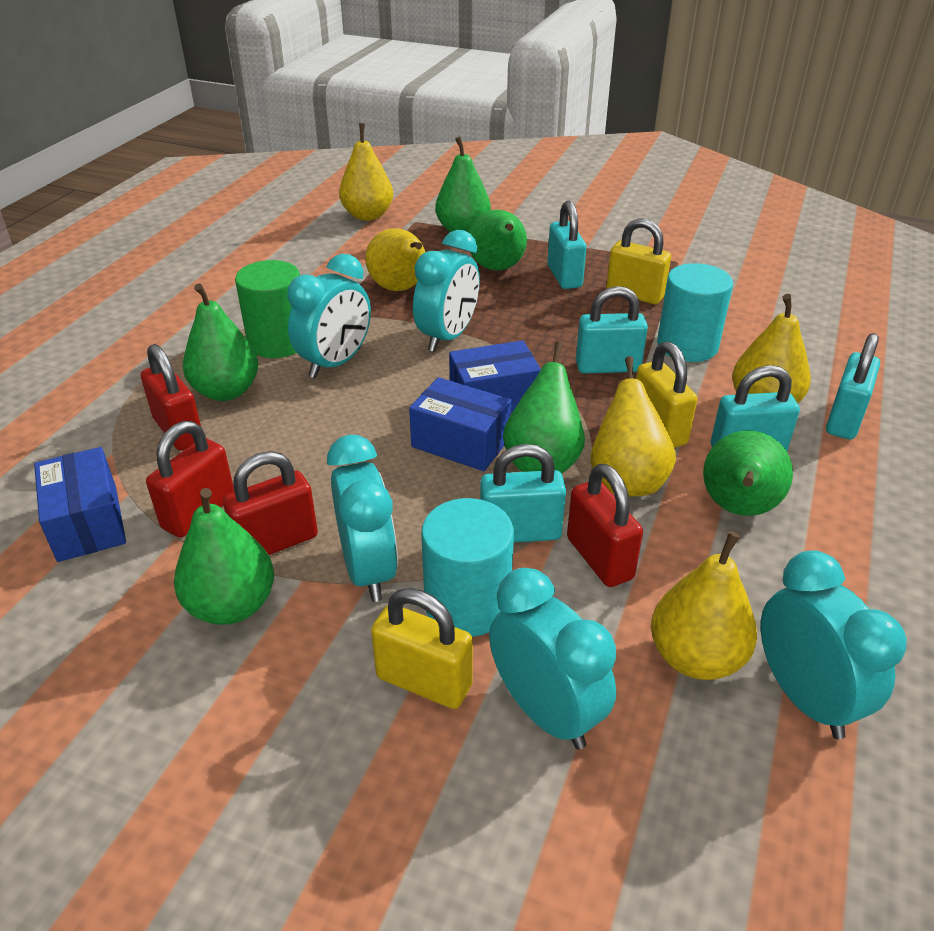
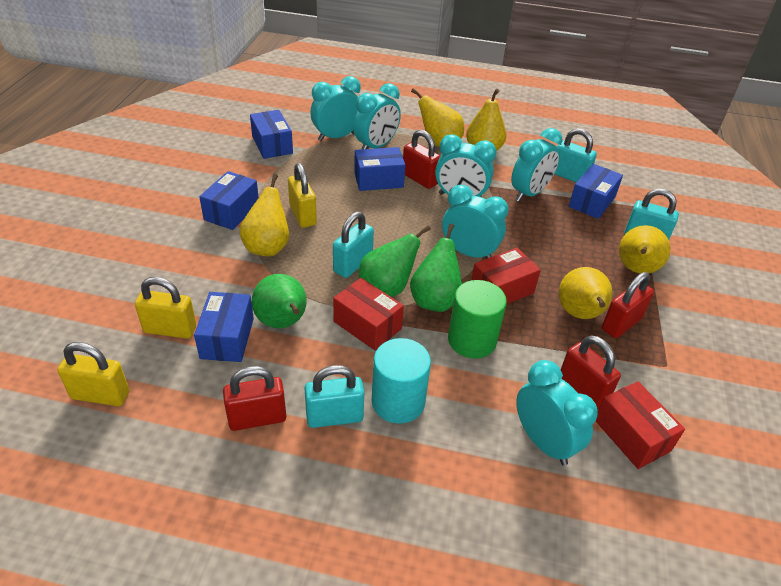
blue box: 3 -> 5
green pear: 6 -> 3
red box: 0 -> 3
turquoise clock: 5 -> 6
turquoise cylinder: 2 -> 1
turquoise padlock: 5 -> 4

